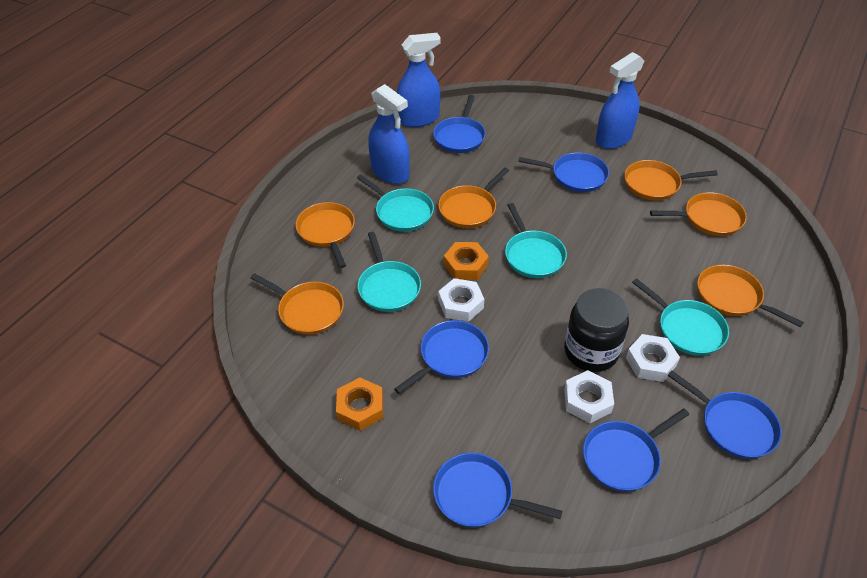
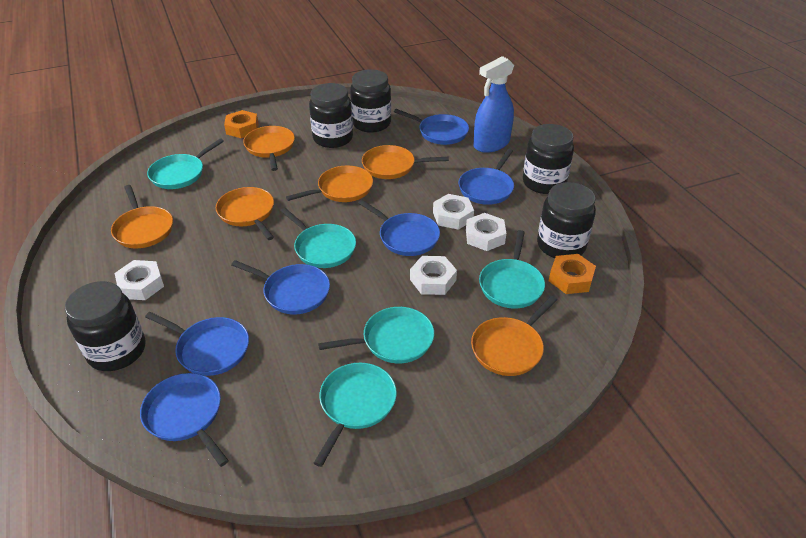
black jar: 1 -> 5
blue spray bottle: 3 -> 1
turquoise pan: 4 -> 5
white nut: 3 -> 4

